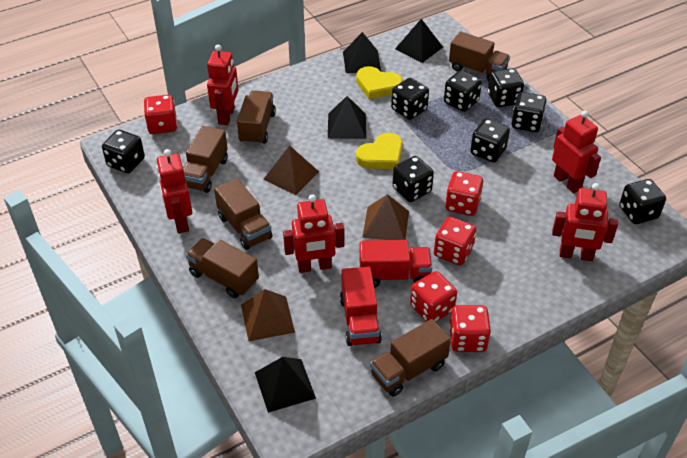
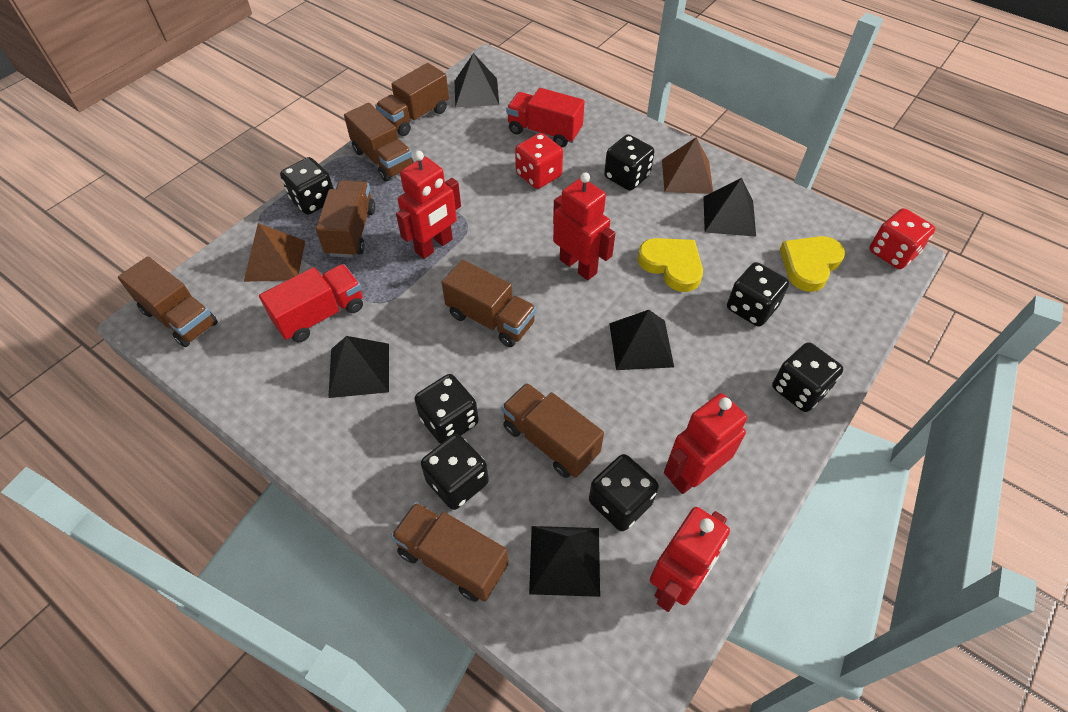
black dice: 8 -> 7
black pyramid: 4 -> 5
brown pyramid: 3 -> 2
brown truck: 6 -> 7
red dice: 5 -> 2
red robot: 5 -> 4

